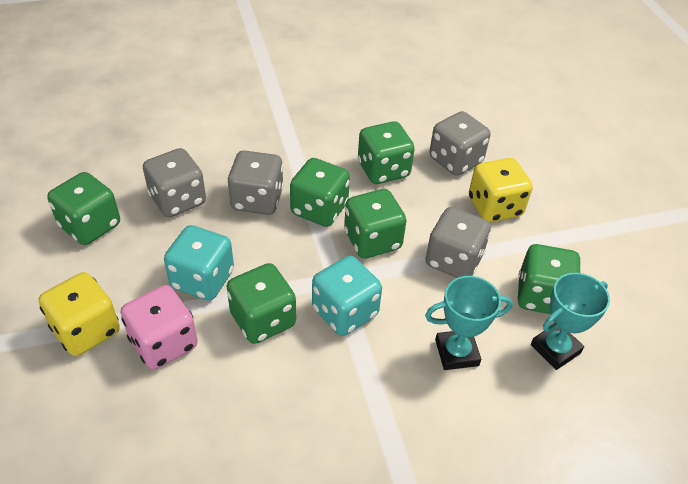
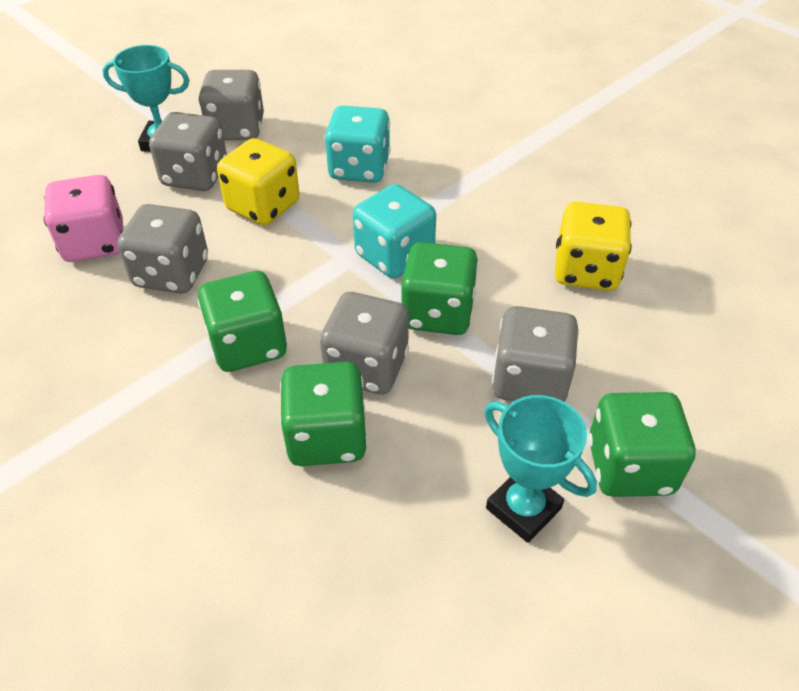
green dice: 6 -> 4
grey dice: 4 -> 5

